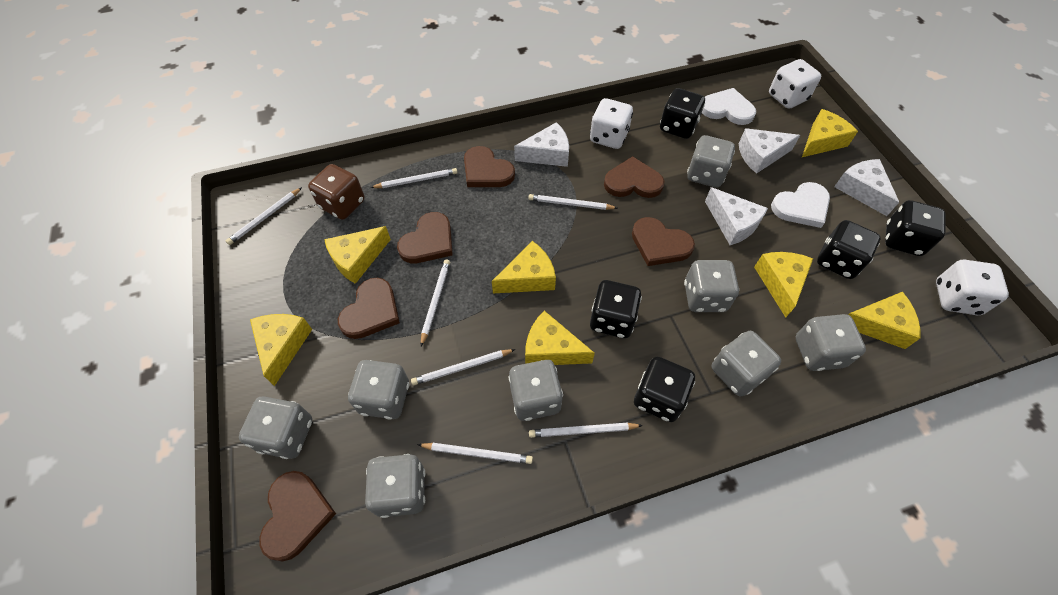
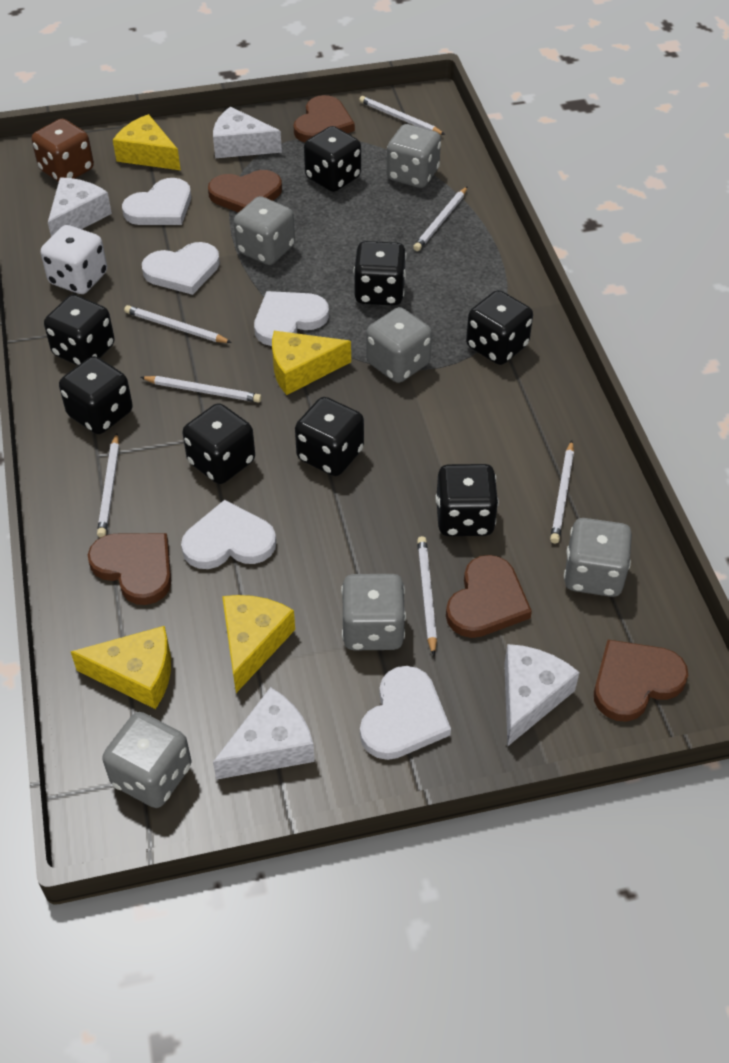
black dice: 5 -> 8
brown heart: 6 -> 5
grey dice: 8 -> 6
white dice: 3 -> 1
white heart: 2 -> 5
yellow cheese: 7 -> 4

